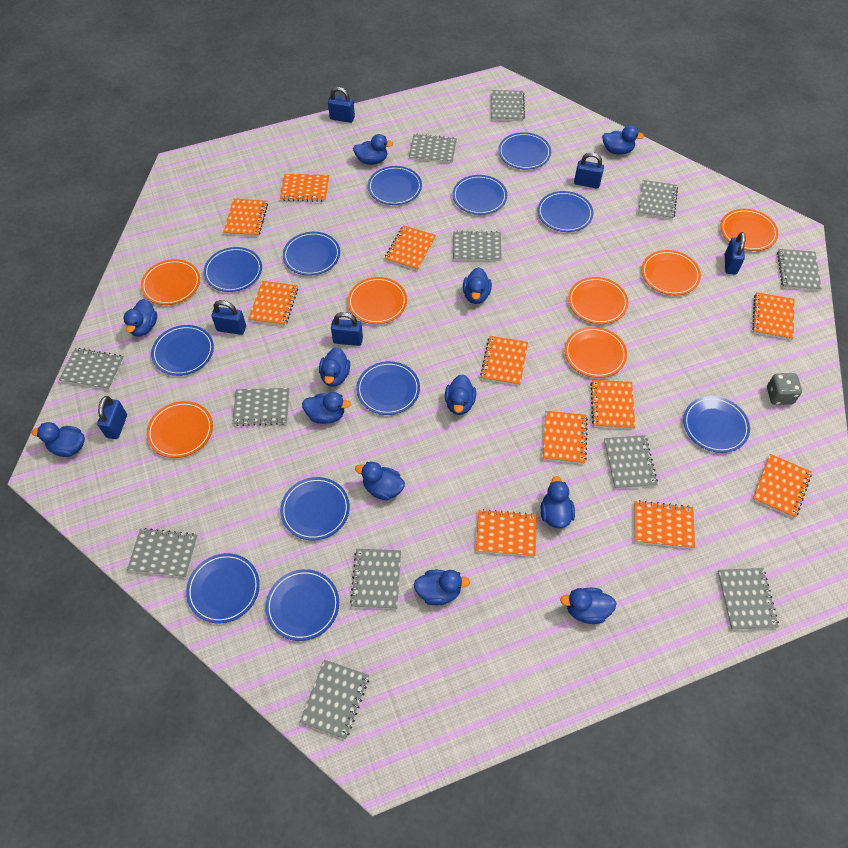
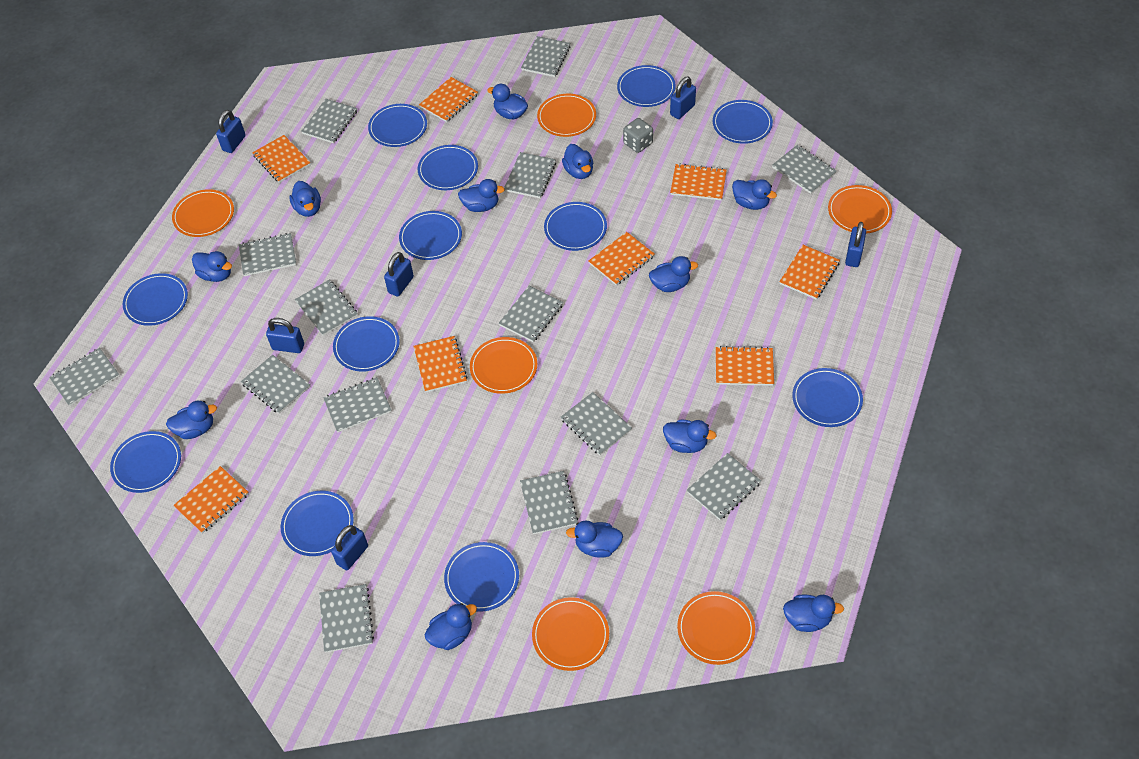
grey notebook: 12 -> 14
orange notebook: 11 -> 8
orange plate: 7 -> 6

